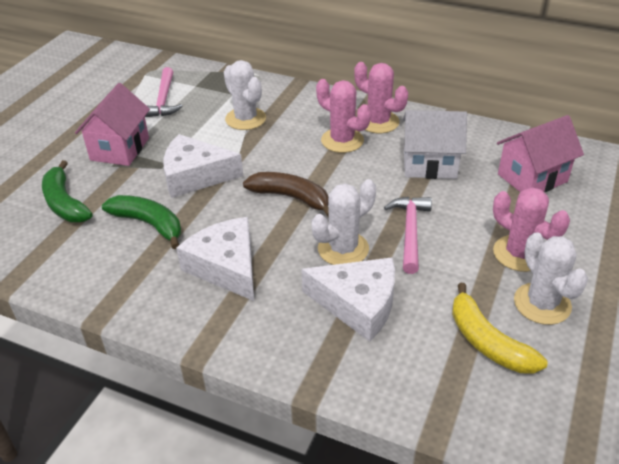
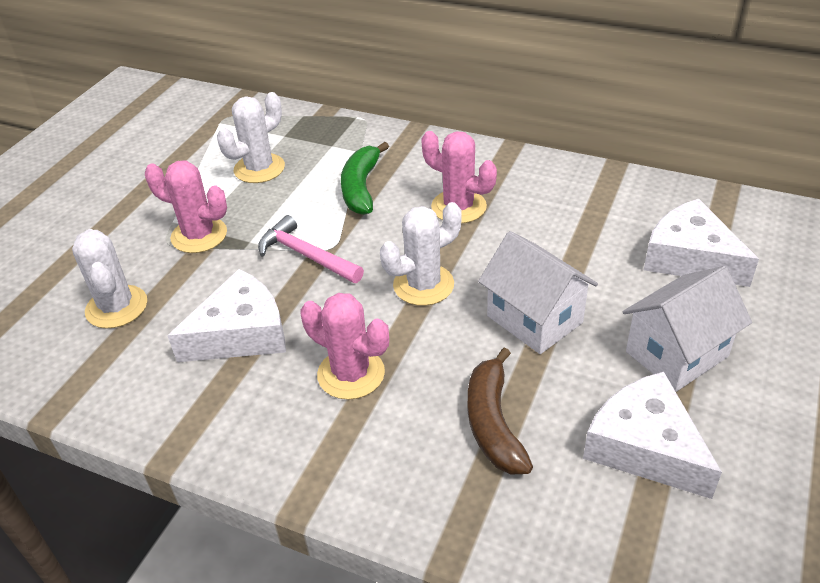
green banana: 2 -> 1
pink hammer: 2 -> 1
pink house: 2 -> 0
white house: 1 -> 2
yellow banana: 1 -> 0

